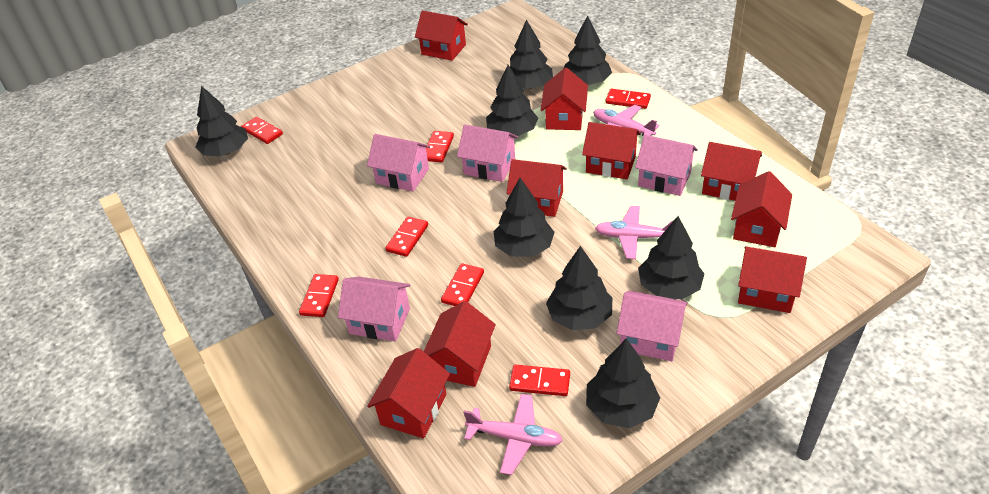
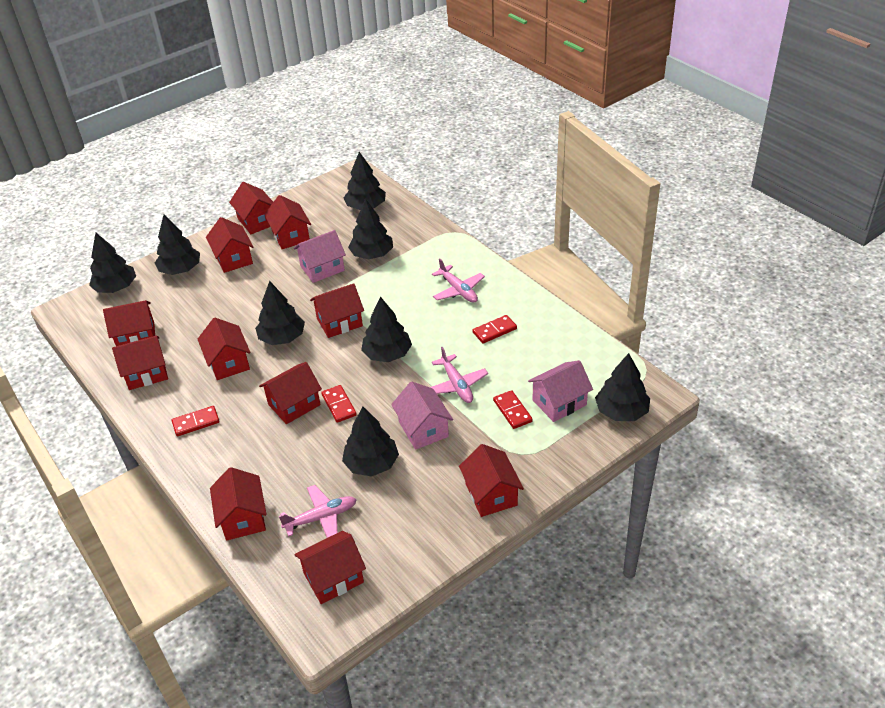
pink house: 5 -> 3
red domino: 7 -> 4
red house: 9 -> 11

